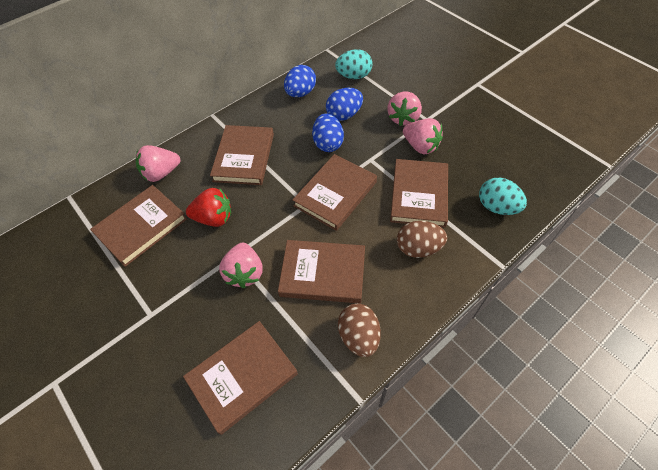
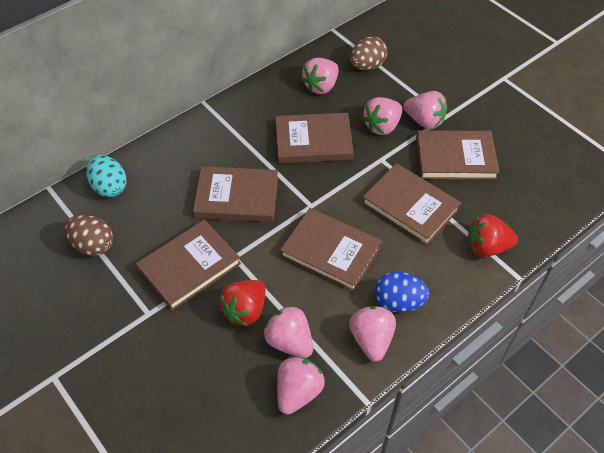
blue egg: 3 -> 1
pink strawberry: 4 -> 6
red strawberry: 1 -> 2
turquoise egg: 2 -> 1

